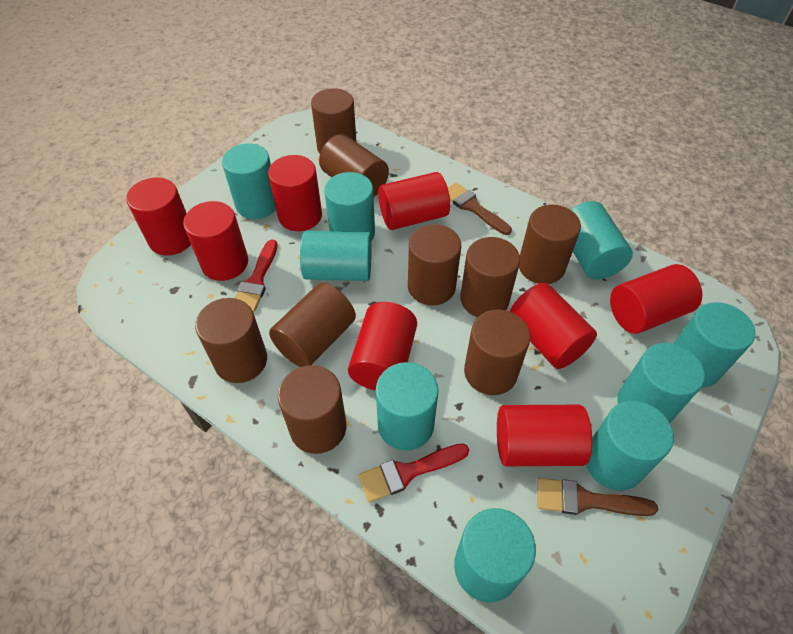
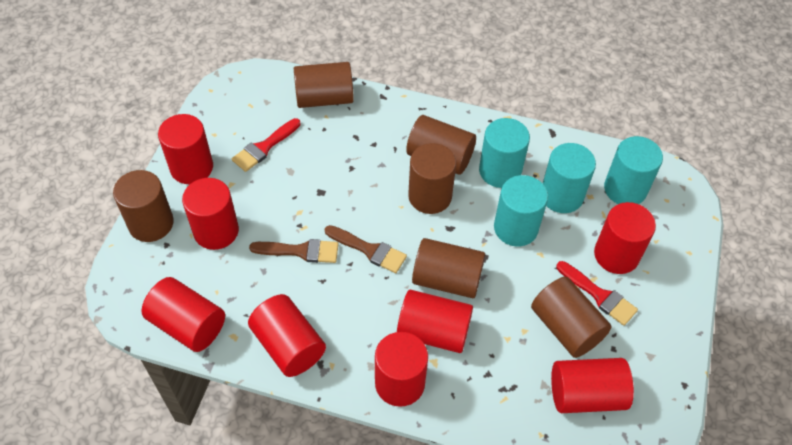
brown cylinder: 9 -> 6
turquoise cylinder: 9 -> 4

